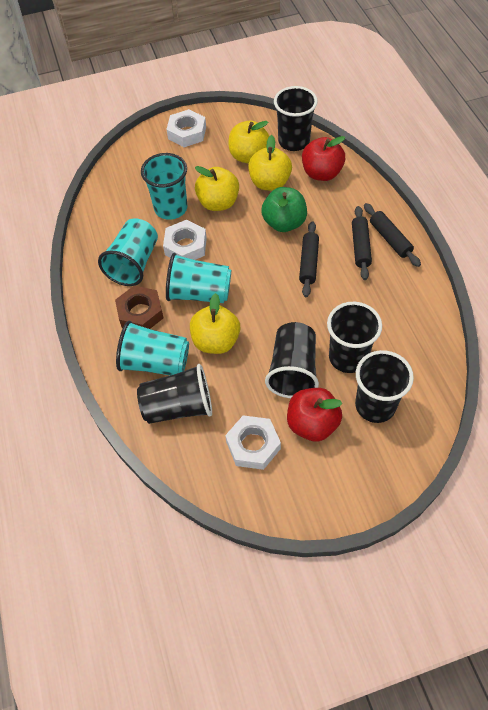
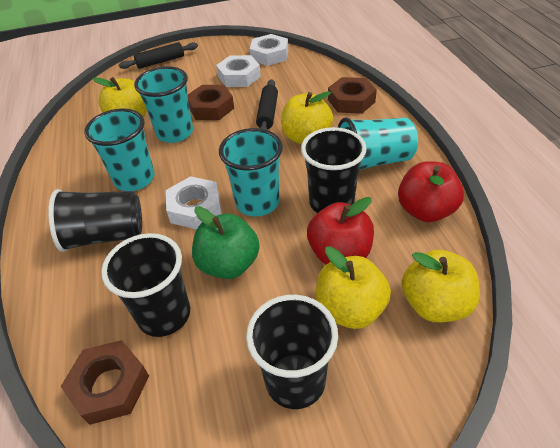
black cup: 5 -> 4
black rolling pin: 3 -> 2
brown nut: 1 -> 3

